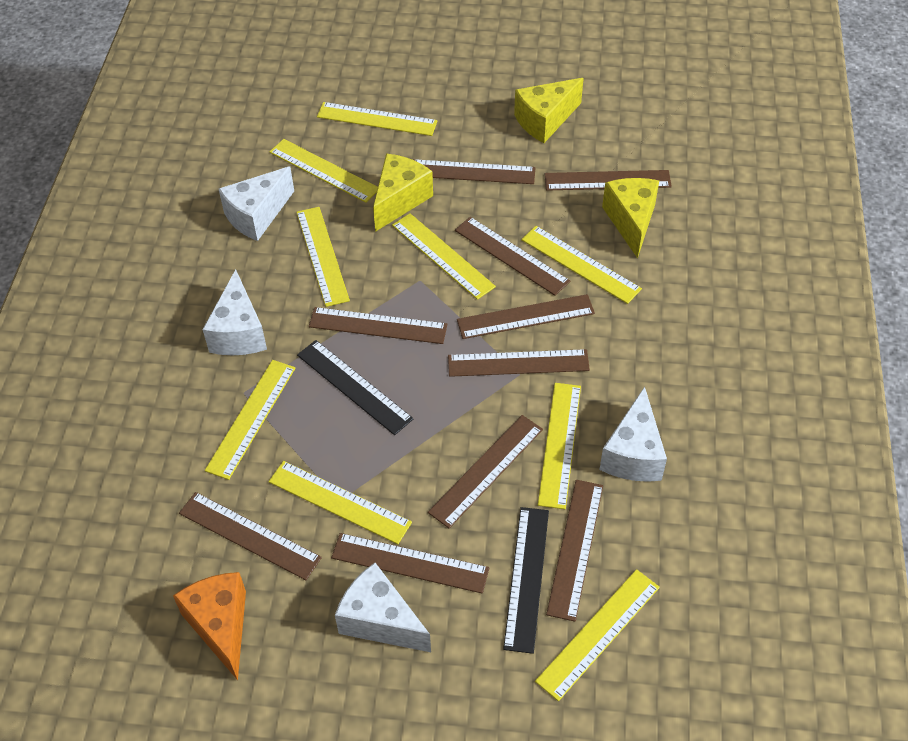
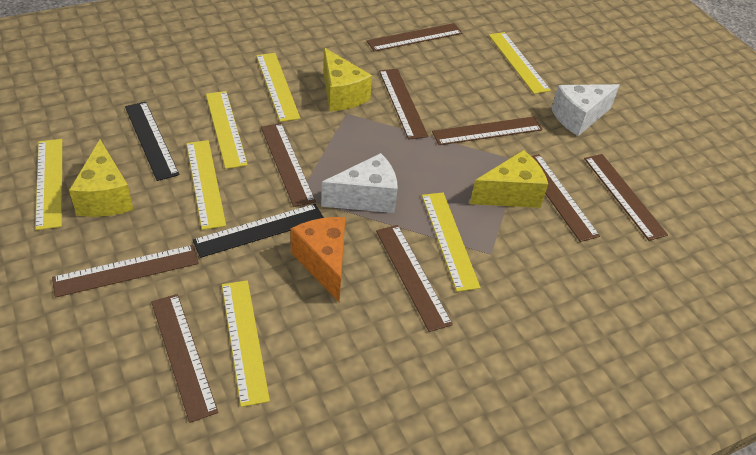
brown ruler: 10 -> 9
white cheese: 4 -> 2
yellow ruler: 9 -> 7

